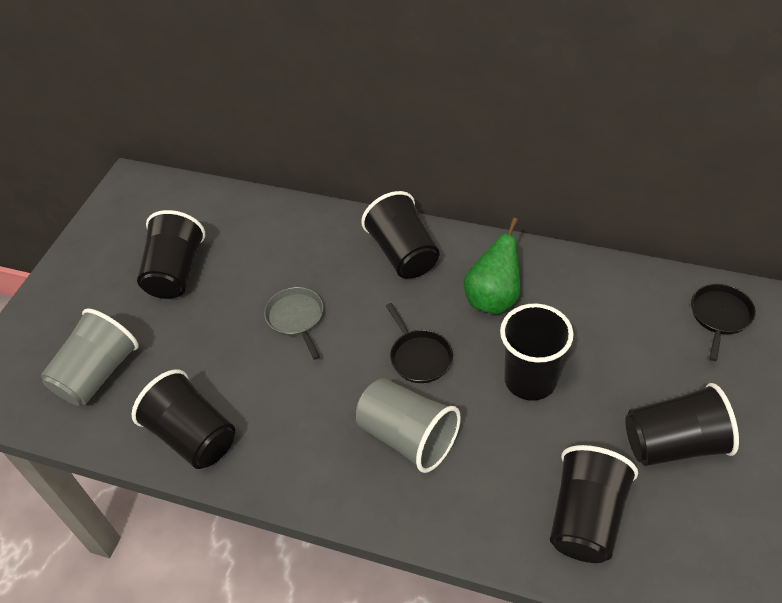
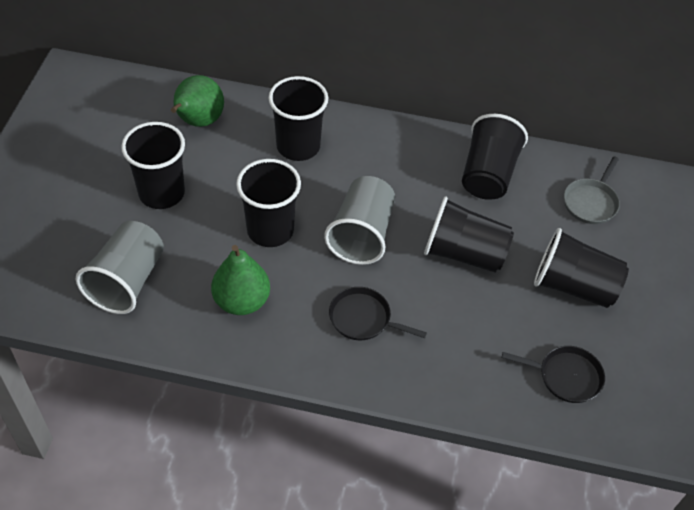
green pear: 1 -> 2

